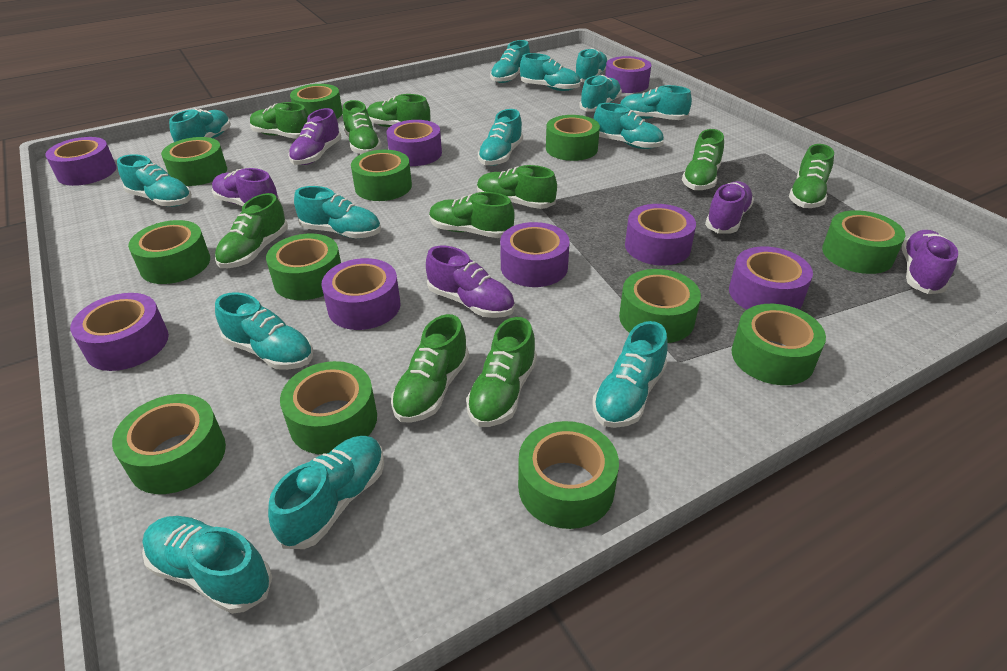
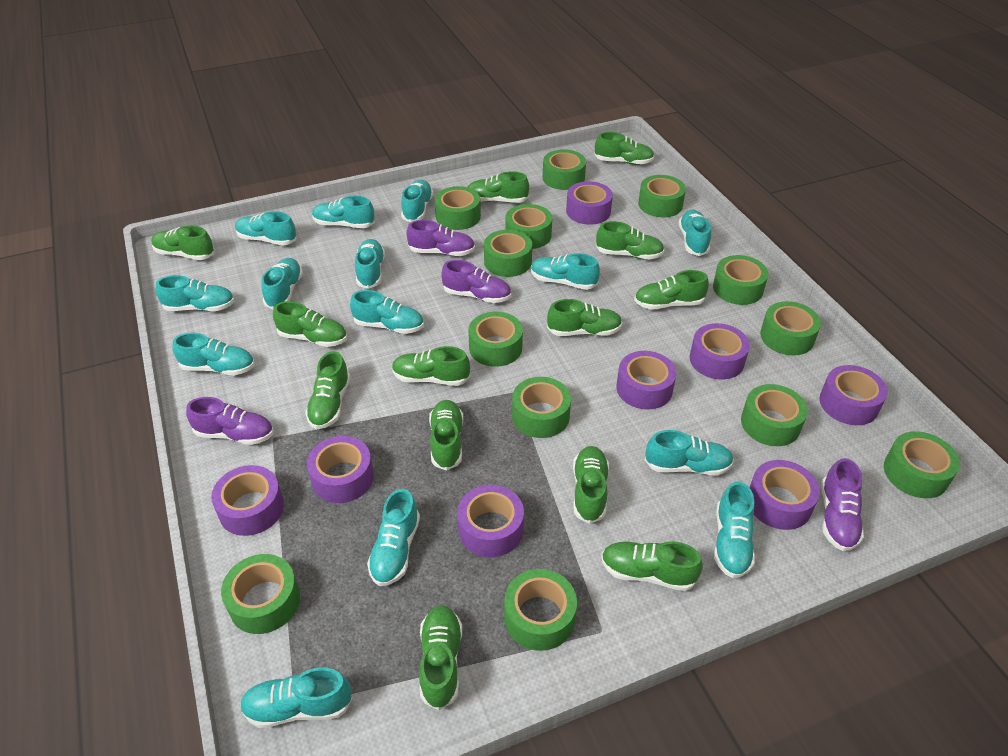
green shoe: 10 -> 13
green tape: 12 -> 13
purple shoe: 5 -> 4

